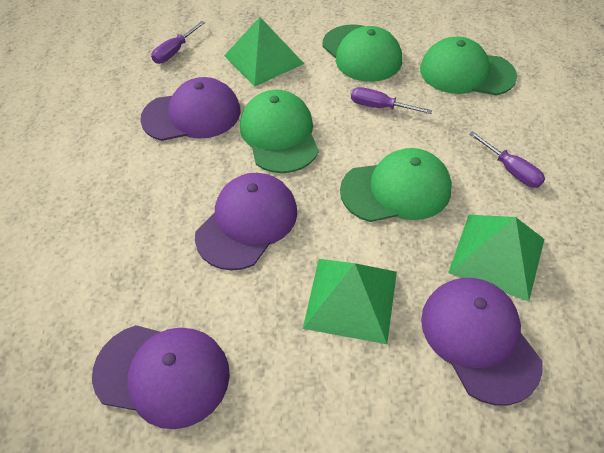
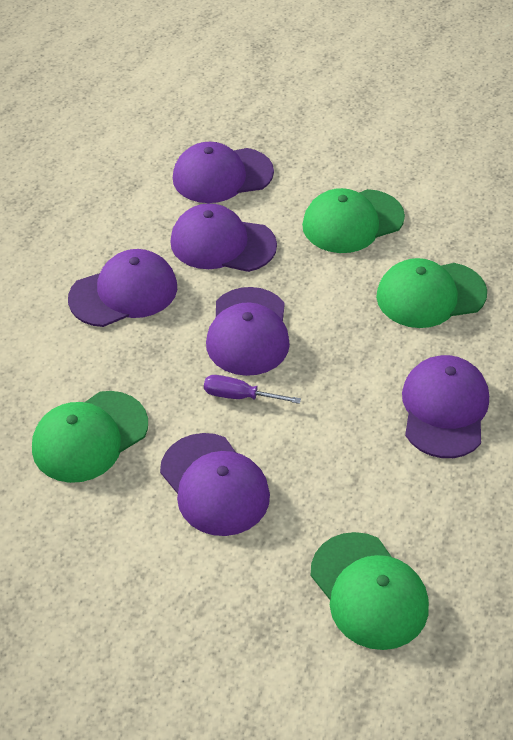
green pyramid: 3 -> 0
purple cap: 4 -> 6
purple screwdriver: 3 -> 1

